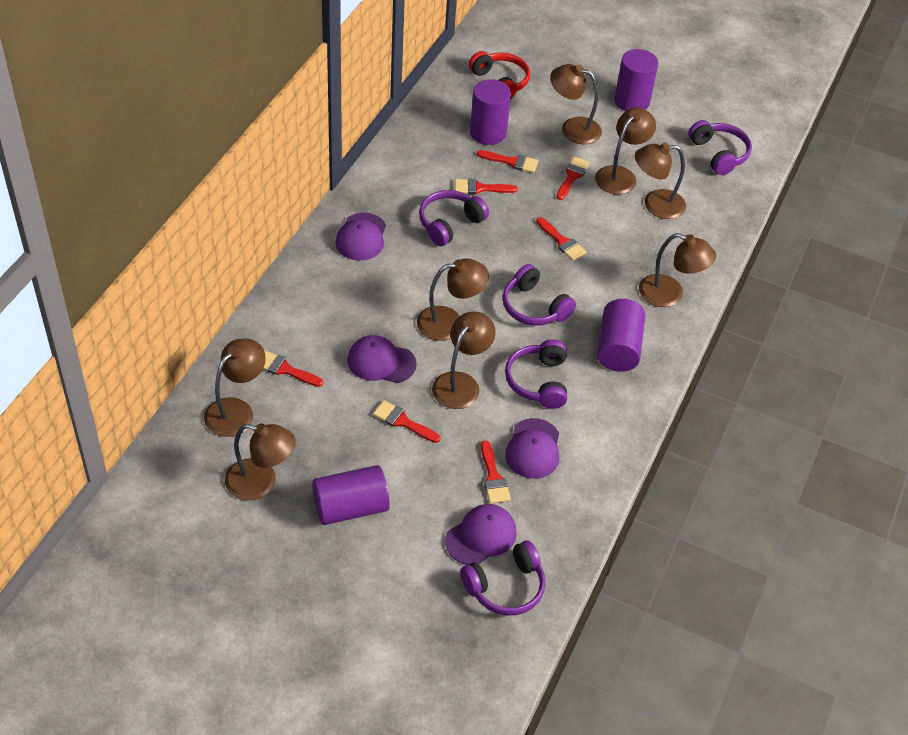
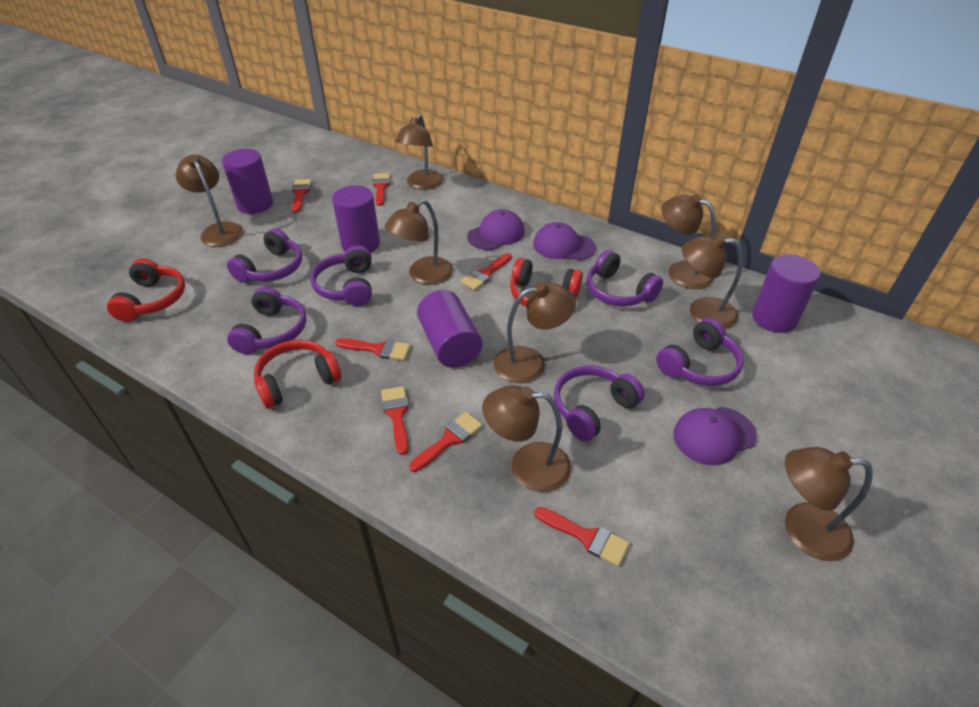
purple cap: 4 -> 3
purple headphones: 5 -> 6
red headphones: 1 -> 3

